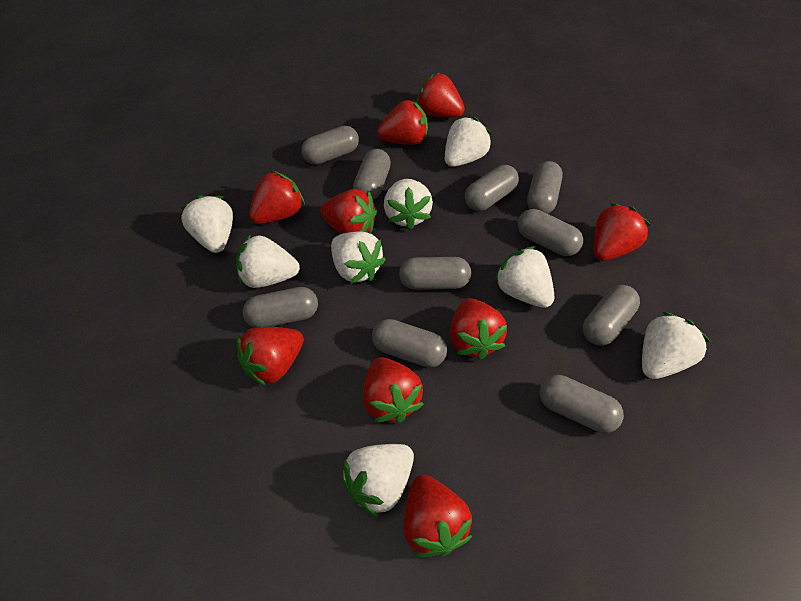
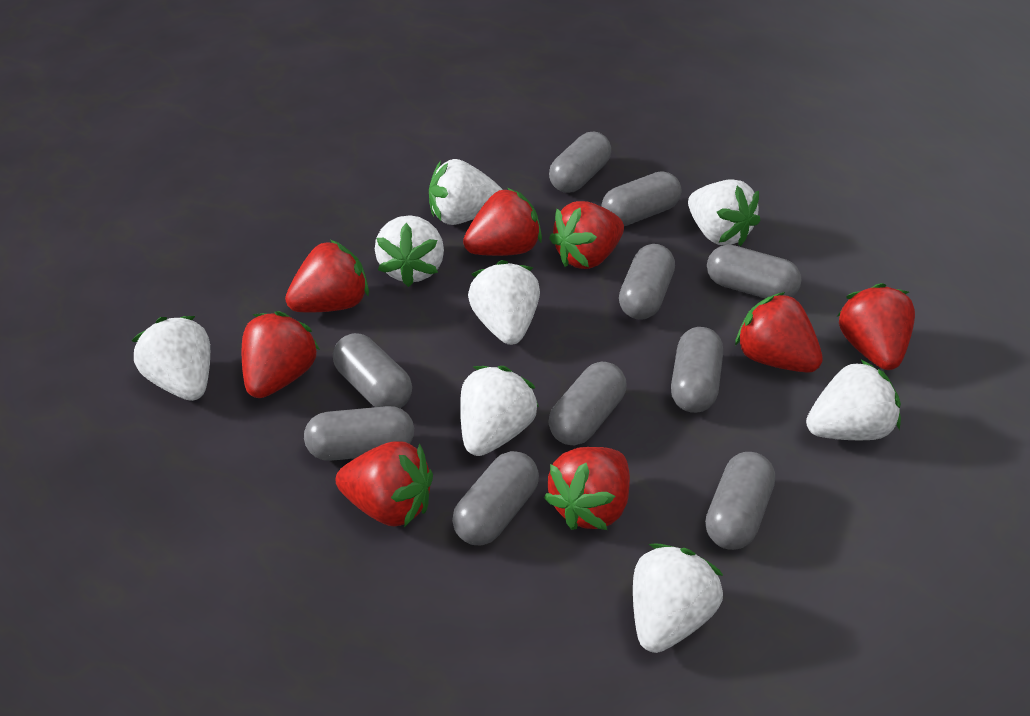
red strawberry: 9 -> 8

